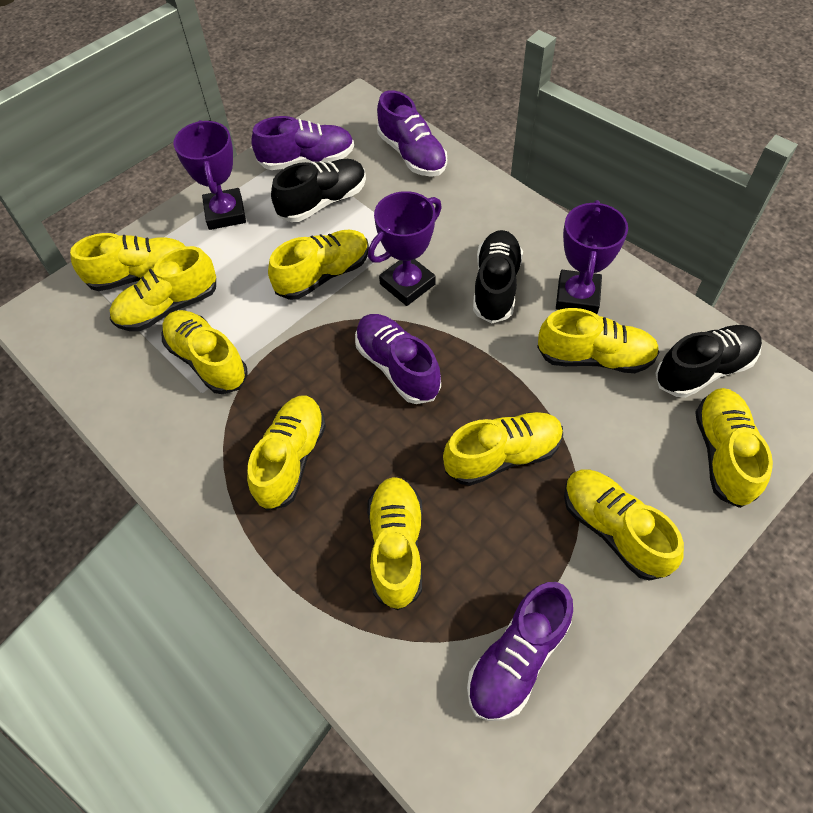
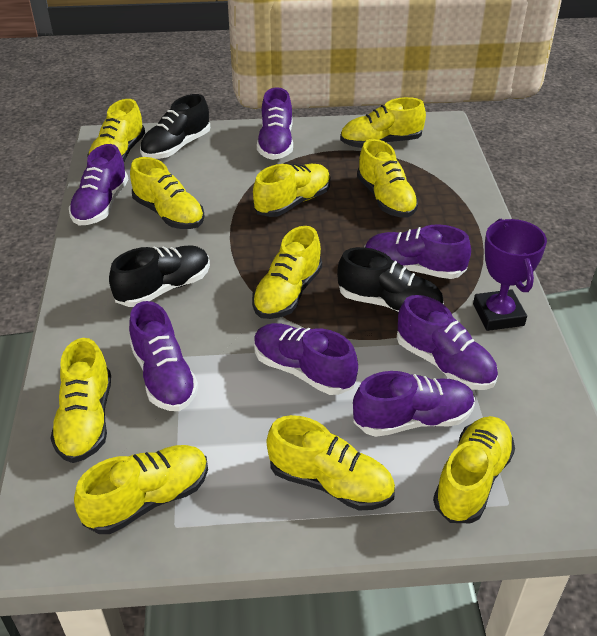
purple shoe: 4 -> 7
purple trophy: 3 -> 1

